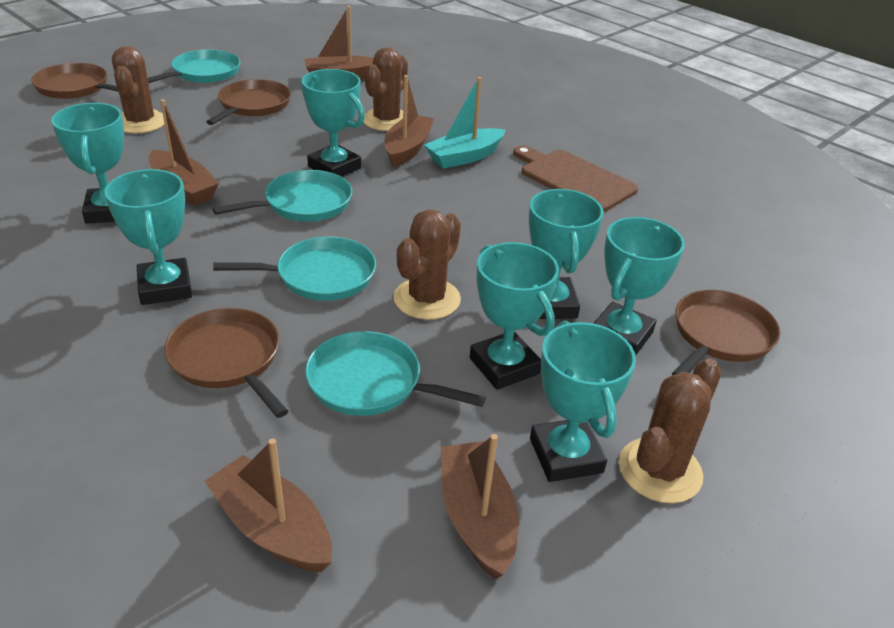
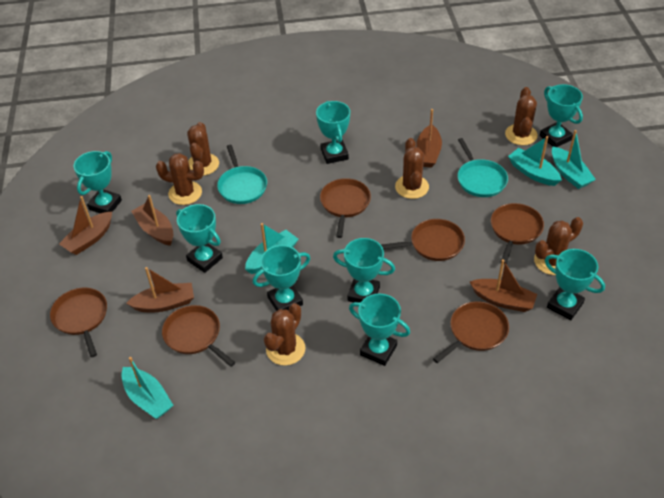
brown cactus: 4 -> 6
brown cutting board: 1 -> 0
brown pan: 4 -> 6
turquoise boat: 1 -> 4
turquoise pan: 4 -> 2
turquoise trophy: 7 -> 8

